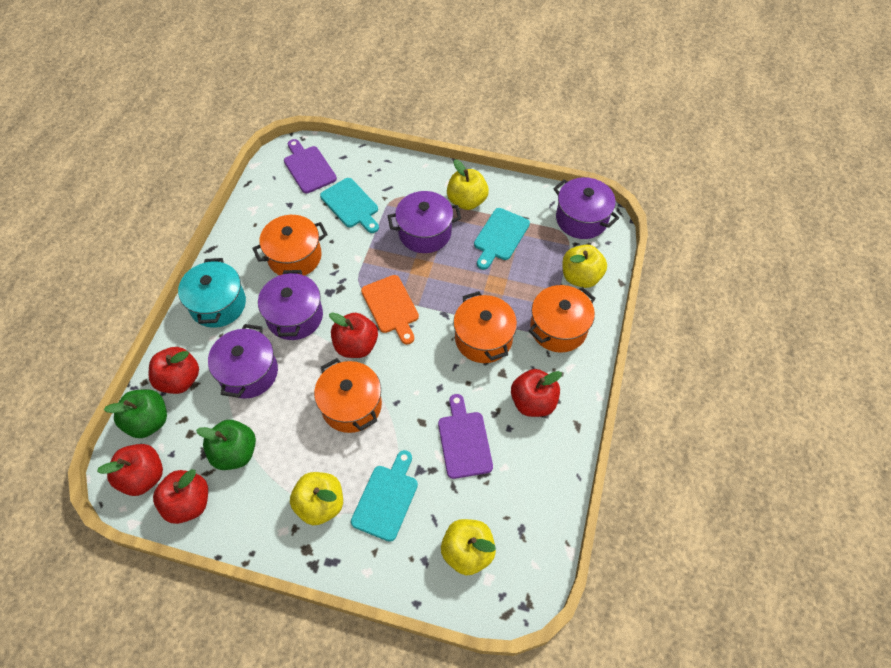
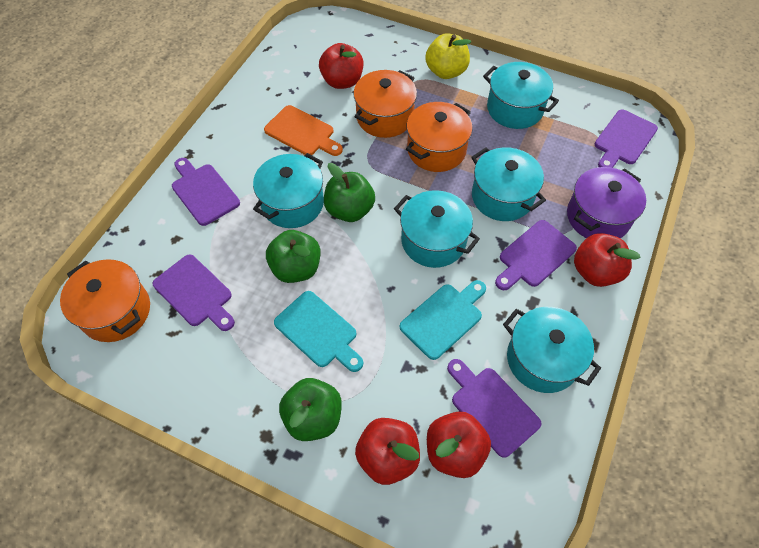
green apple: 2 -> 3
orange pot: 4 -> 3
purple cutting board: 2 -> 5
purple pot: 4 -> 1
red apple: 5 -> 4
turquoise cutting board: 3 -> 2
turquoise pot: 1 -> 5
yellow apple: 4 -> 1

